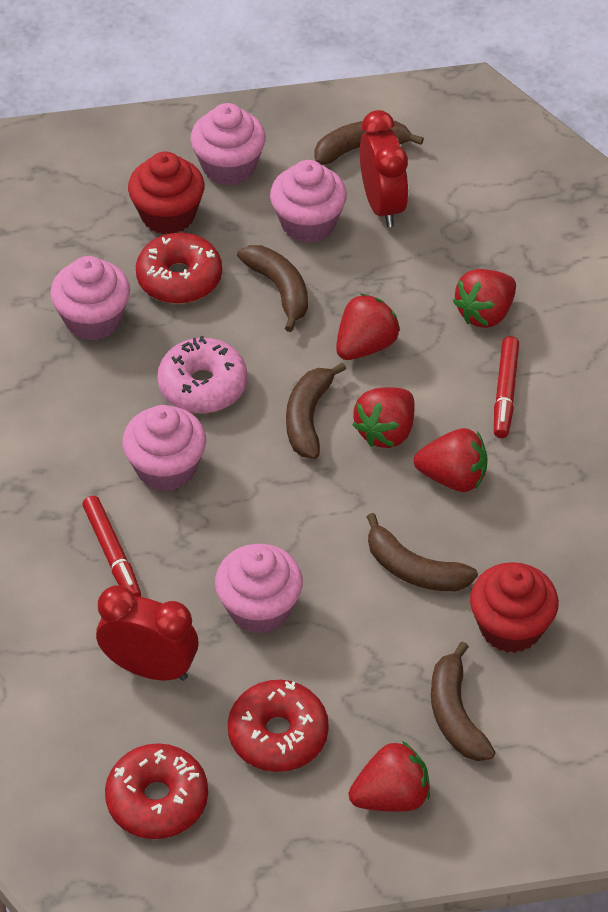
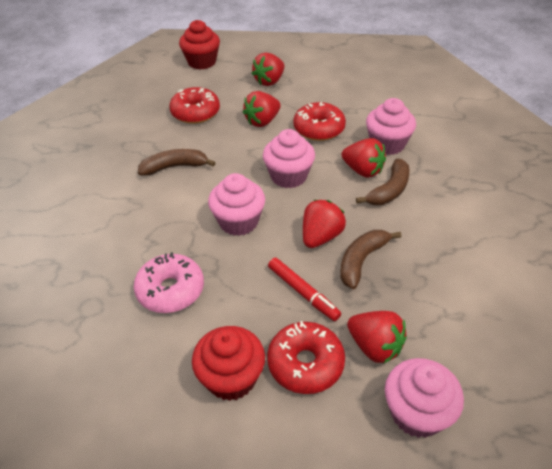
brown banana: 5 -> 3
pink cupcake: 5 -> 4
red clock: 2 -> 0
red marker: 2 -> 1

